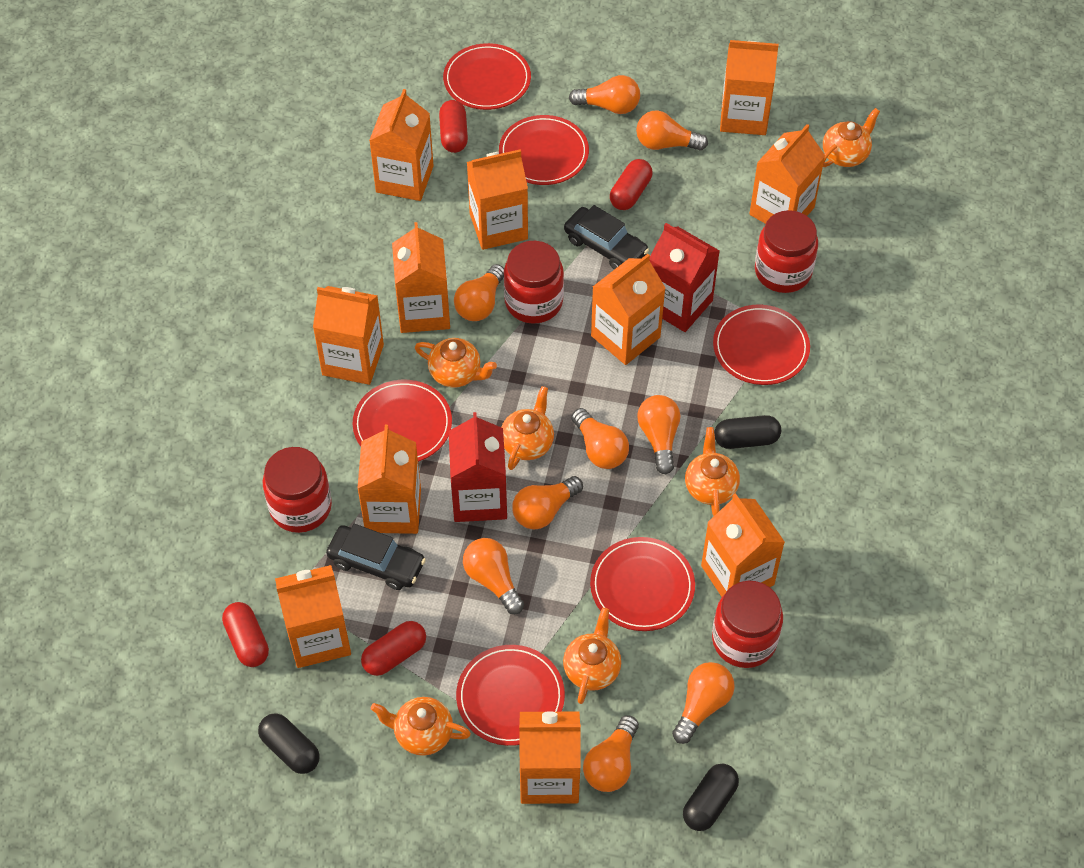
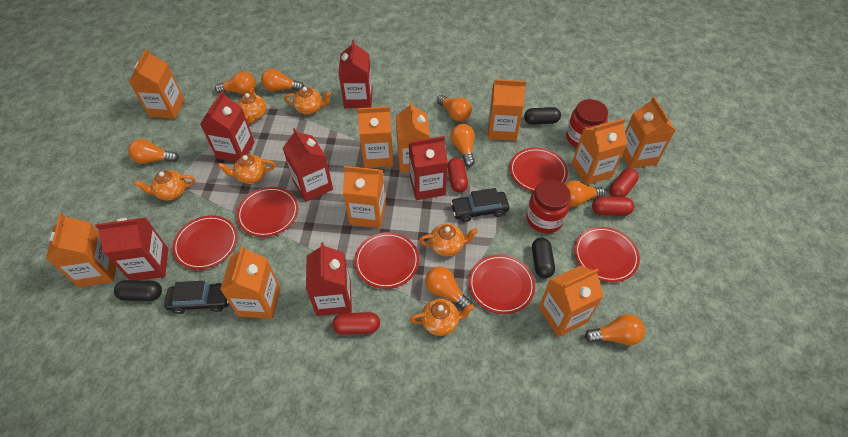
orange carton: 11 -> 10
orange light bulb: 9 -> 8
red carton: 2 -> 6
red jar: 4 -> 2

